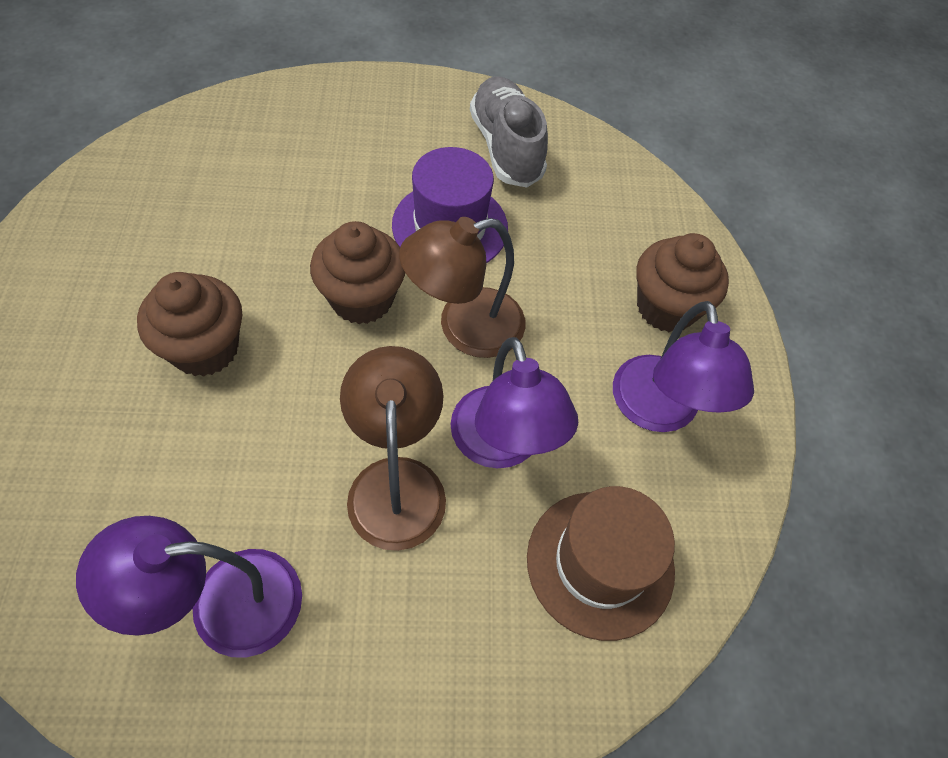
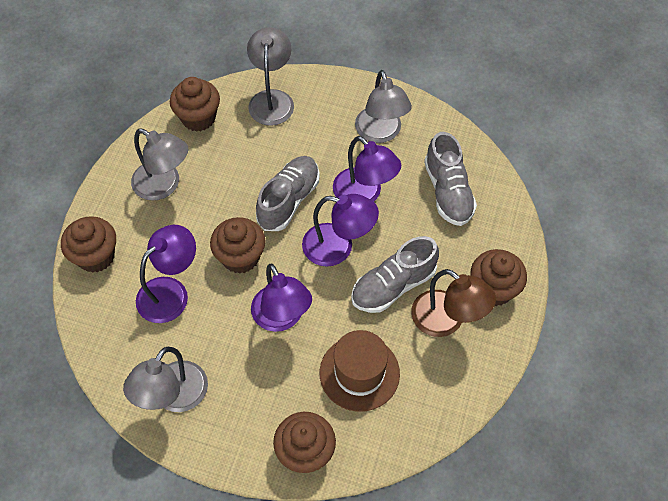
brown cupcake: 3 -> 5
brown lamp: 2 -> 1
grey lamp: 0 -> 4
grey shoe: 1 -> 3
purple hat: 1 -> 0
purple lamp: 3 -> 4

